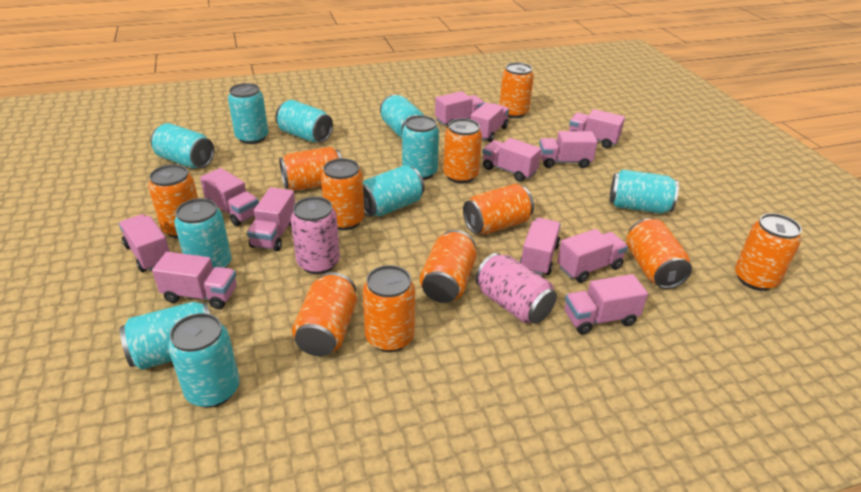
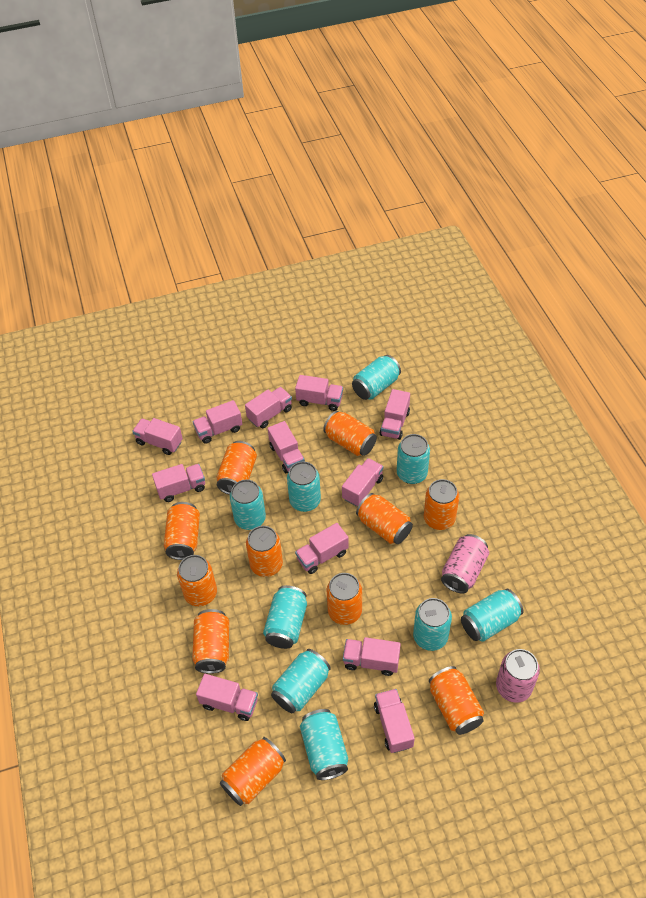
turquoise can: 10 -> 9

